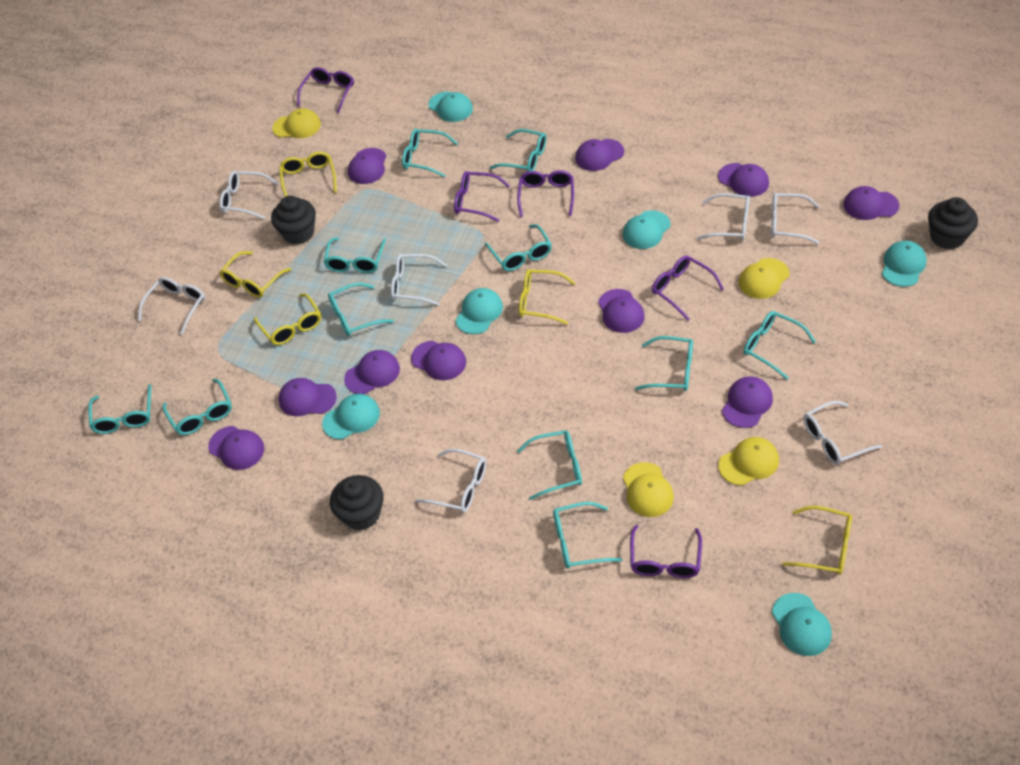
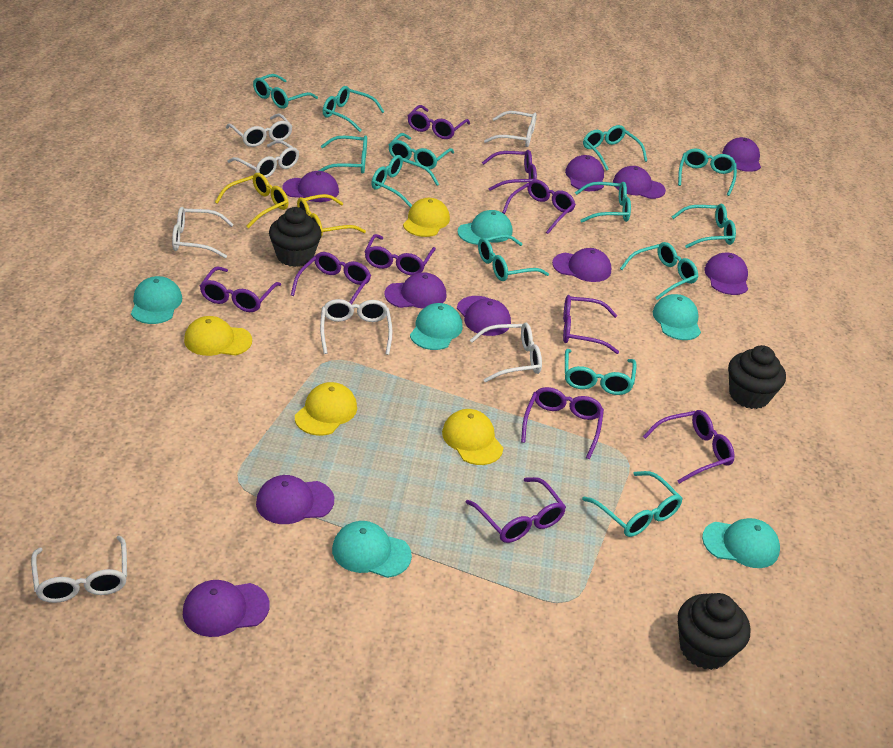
purple glasses: 5 -> 10
turquoise glasses: 11 -> 13
yellow glasses: 5 -> 2

